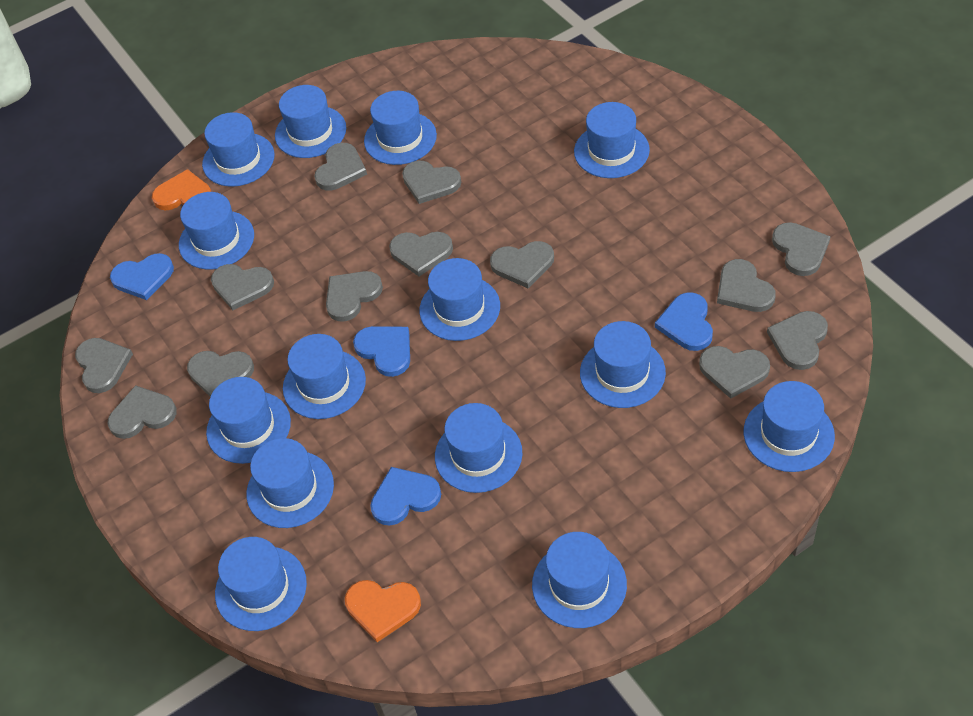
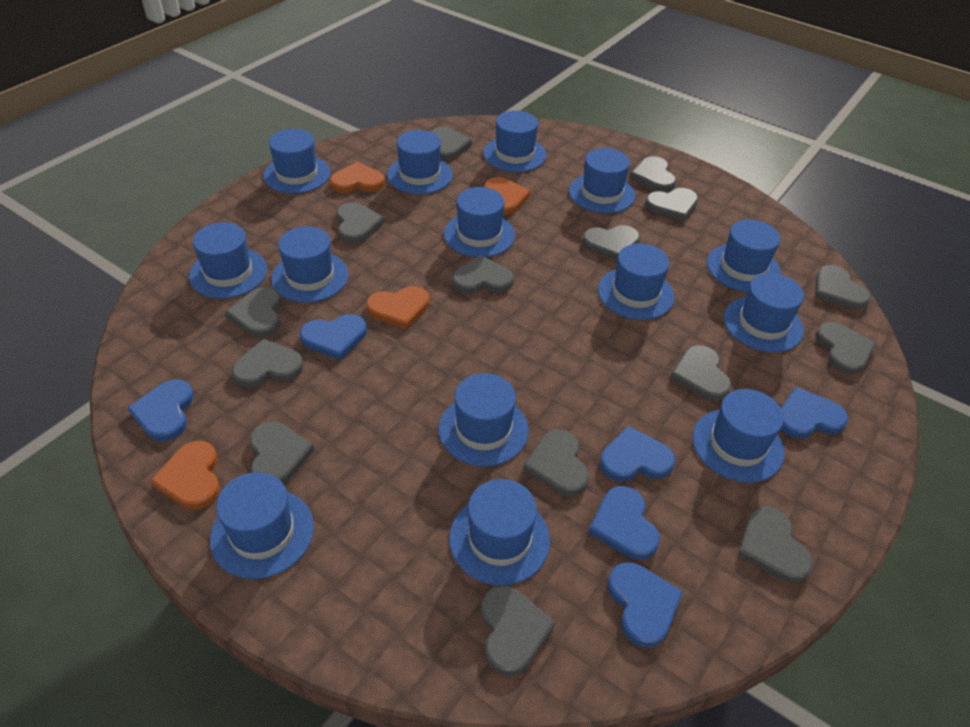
blue heart: 4 -> 6
grey heart: 13 -> 15
orange heart: 2 -> 4

